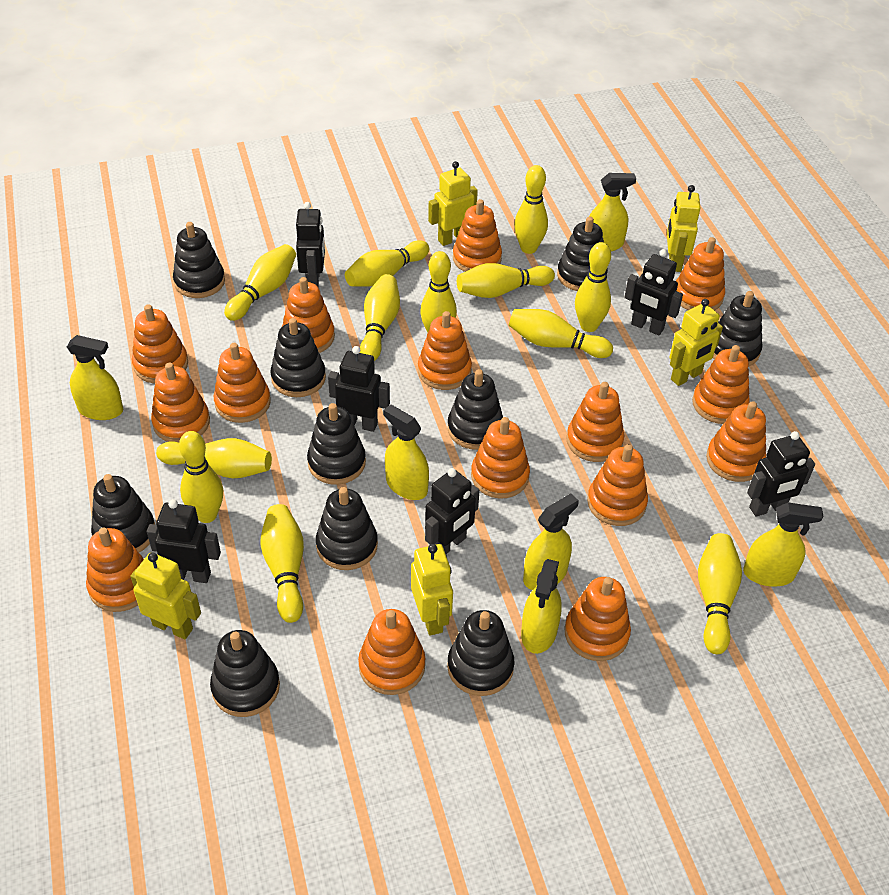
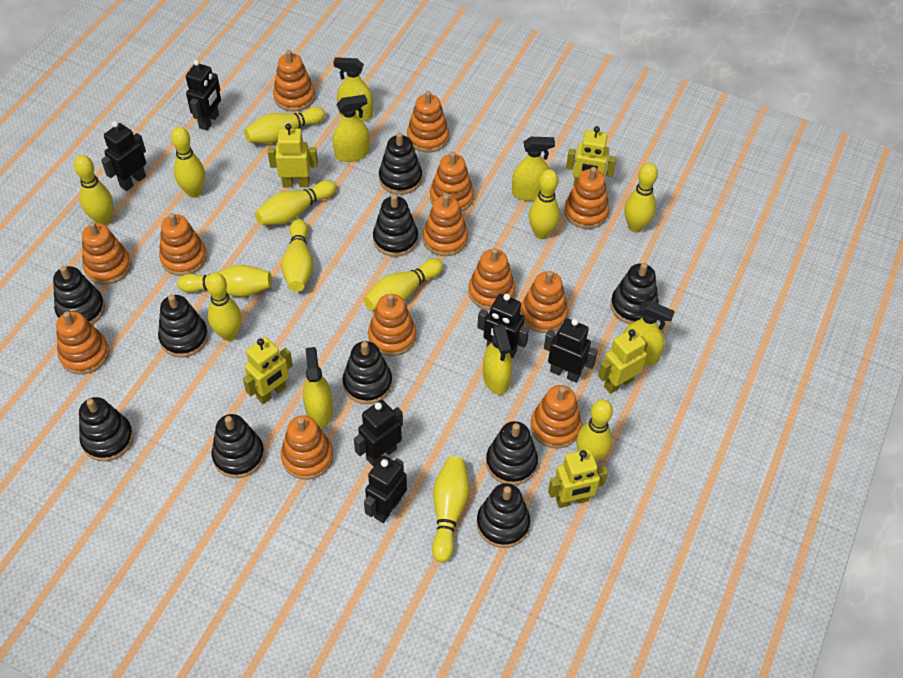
orange stacking toy: 15 -> 13

